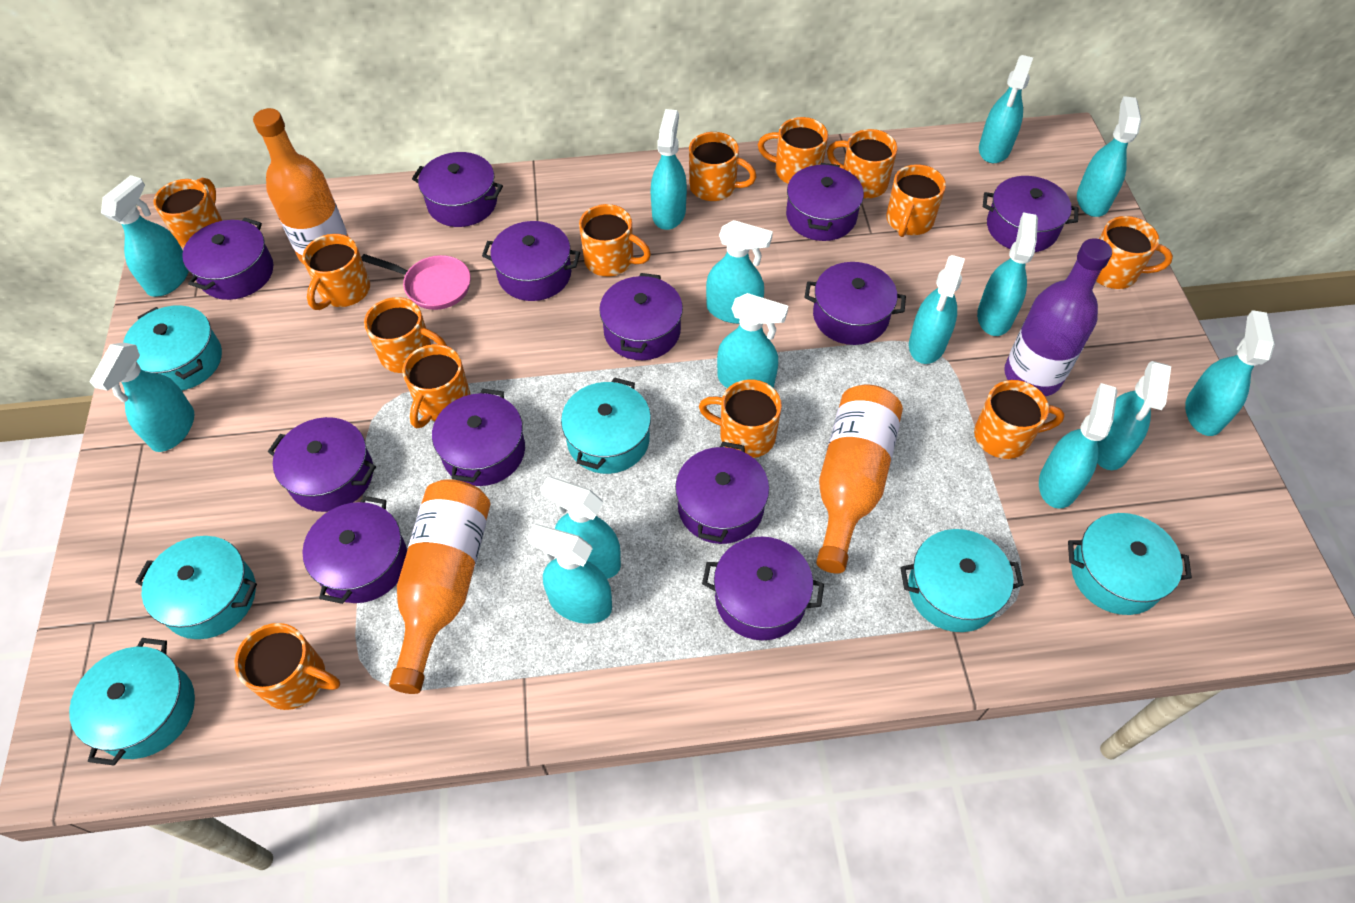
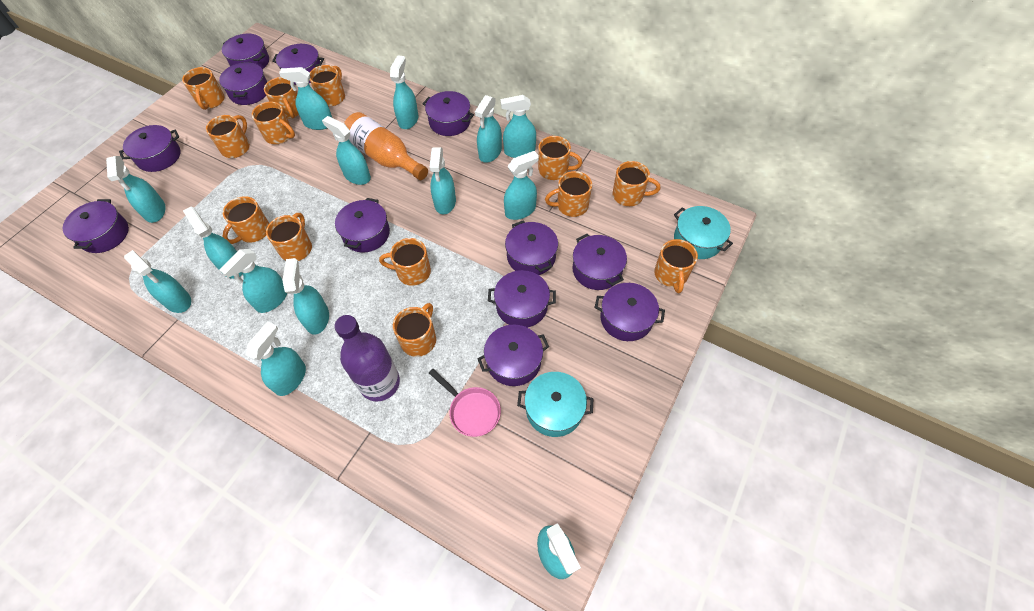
orange bottle: 3 -> 1
turquoise pot: 6 -> 2

